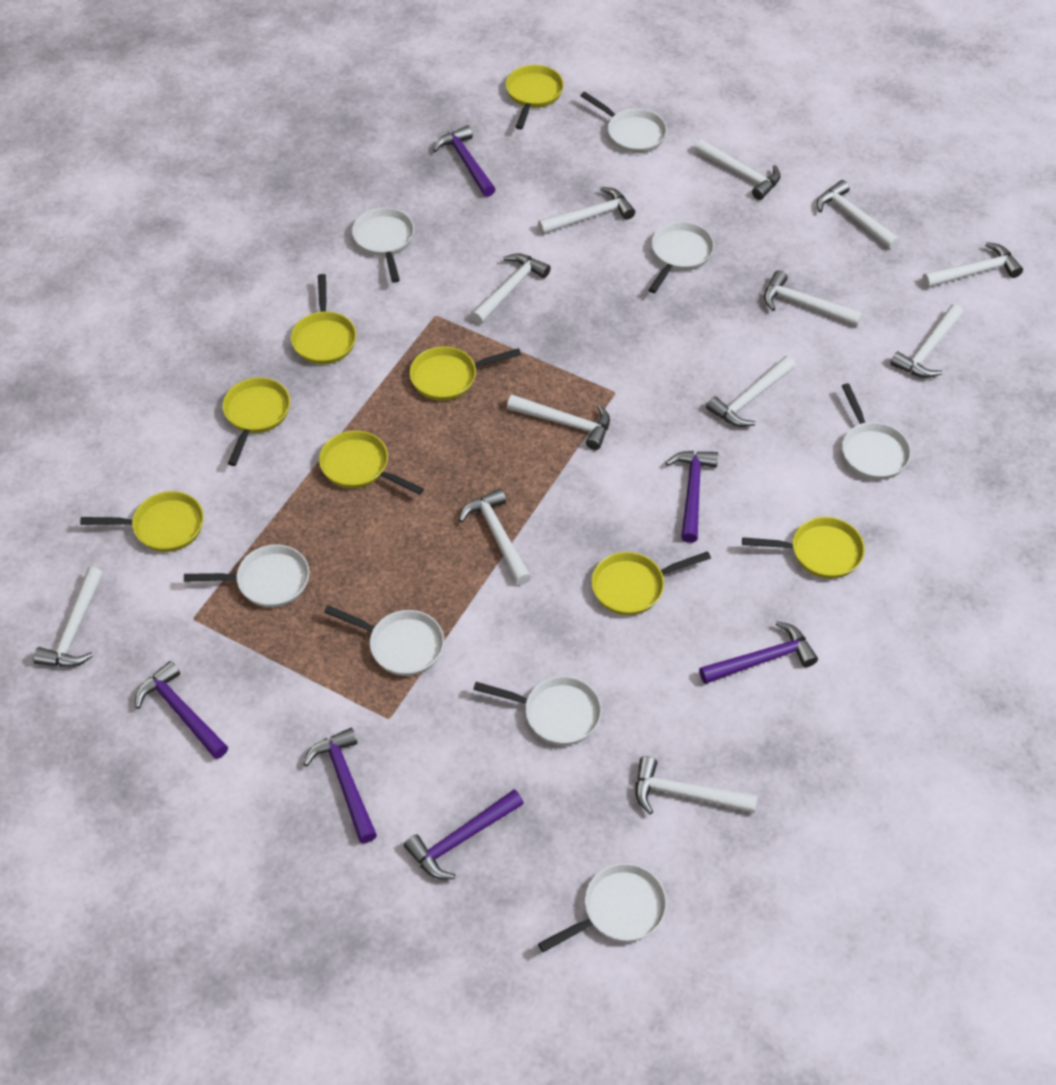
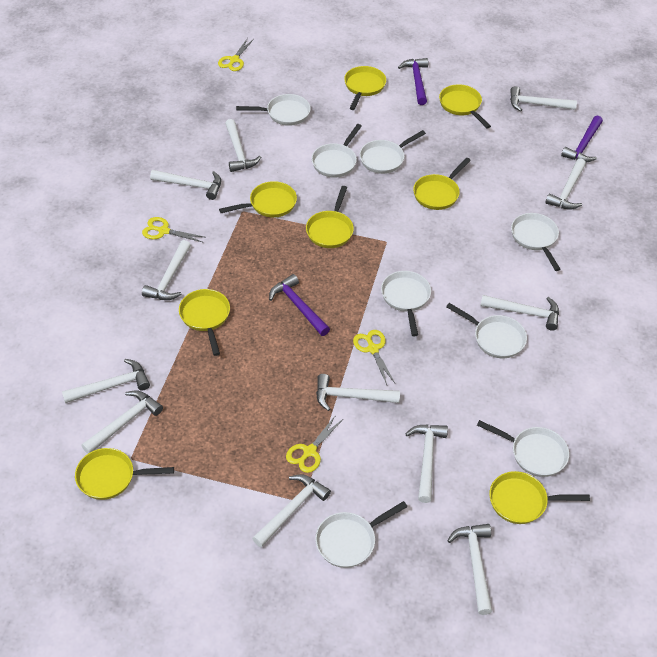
purple hammer: 6 -> 3
yellow scissors: 0 -> 4

